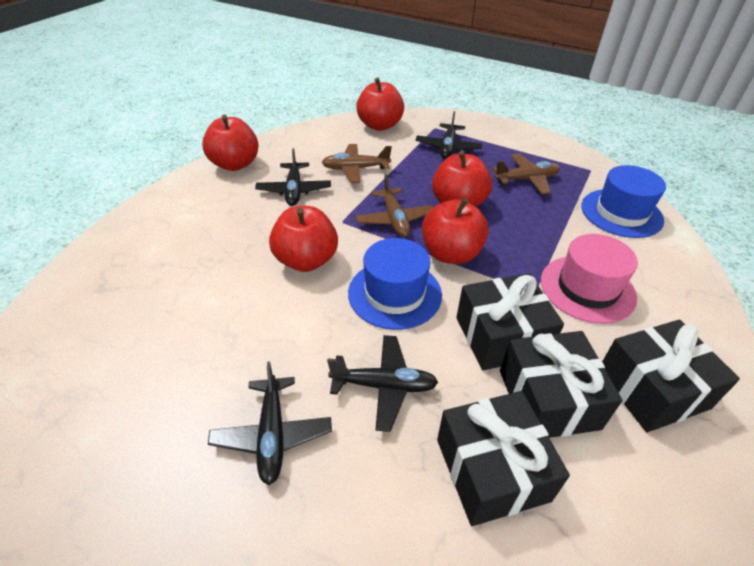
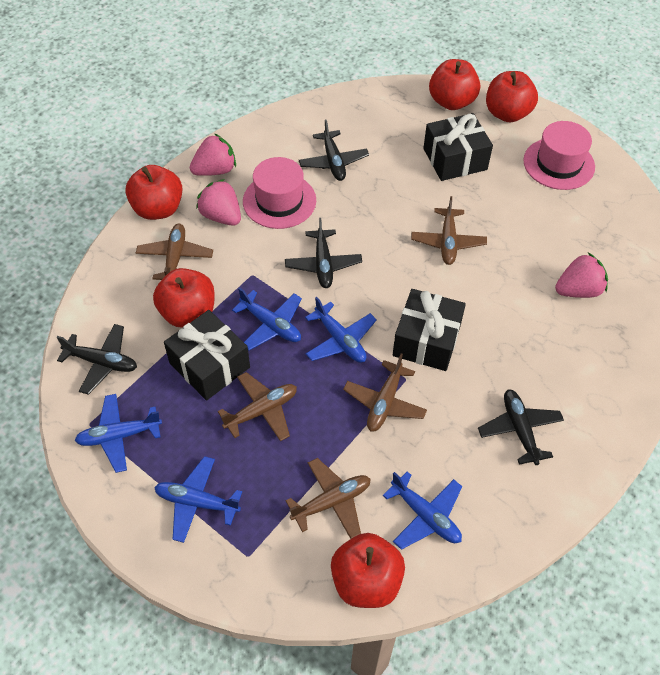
black gift: 4 -> 3
blue hat: 2 -> 0
blue plane: 0 -> 5
brown plane: 3 -> 5
pink hat: 1 -> 2
pink strawberry: 0 -> 3

